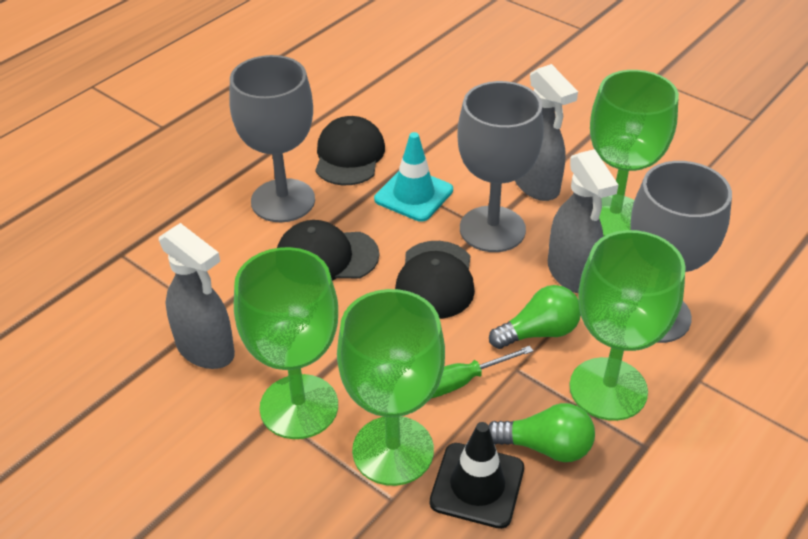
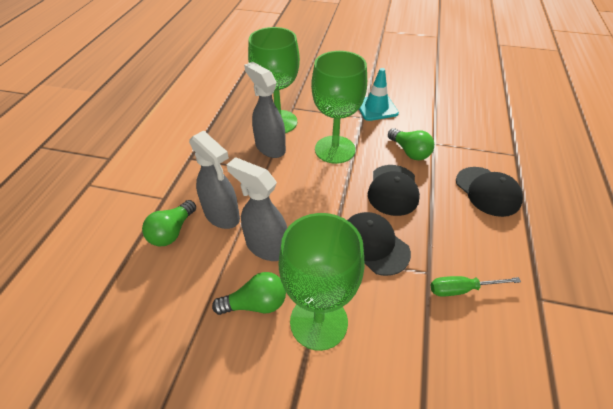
black traffic cone: 1 -> 0
green goblet: 4 -> 3
green light bulb: 2 -> 3
grey goblet: 3 -> 0

